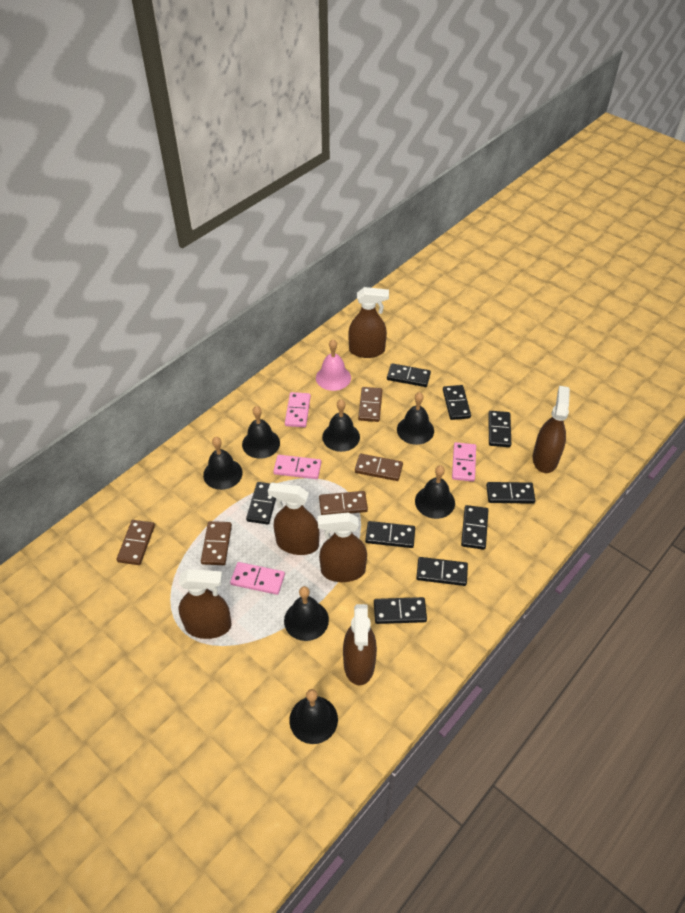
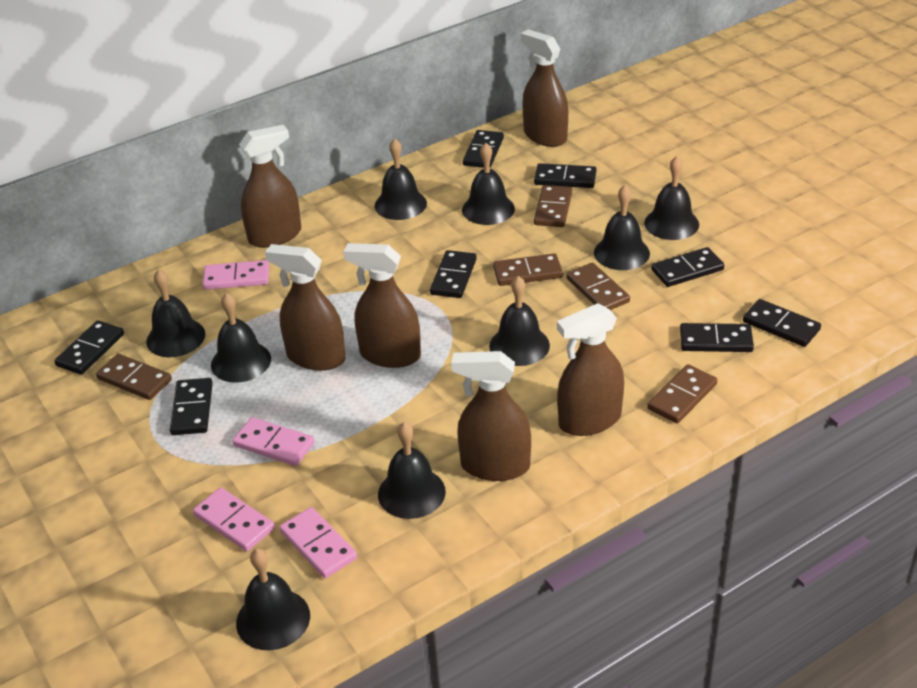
black bell: 7 -> 9
black domino: 9 -> 8
pink bell: 1 -> 0

